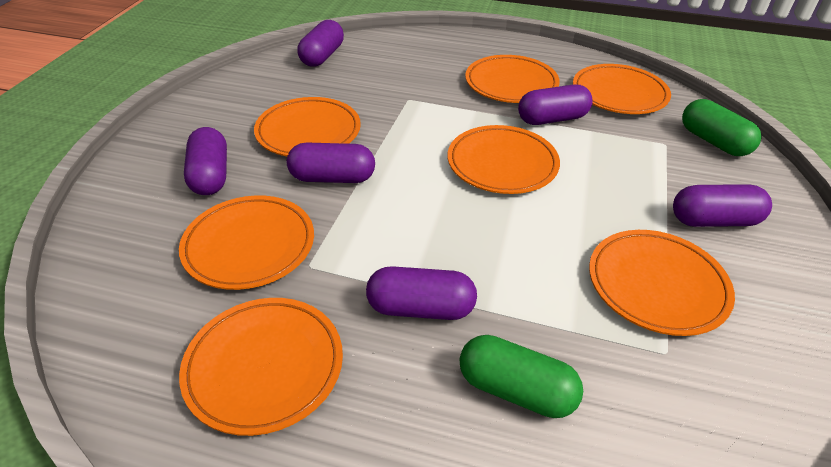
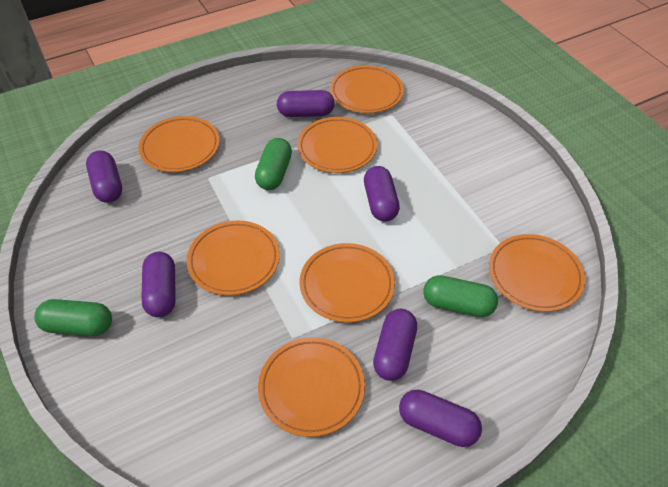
green capsule: 2 -> 3

